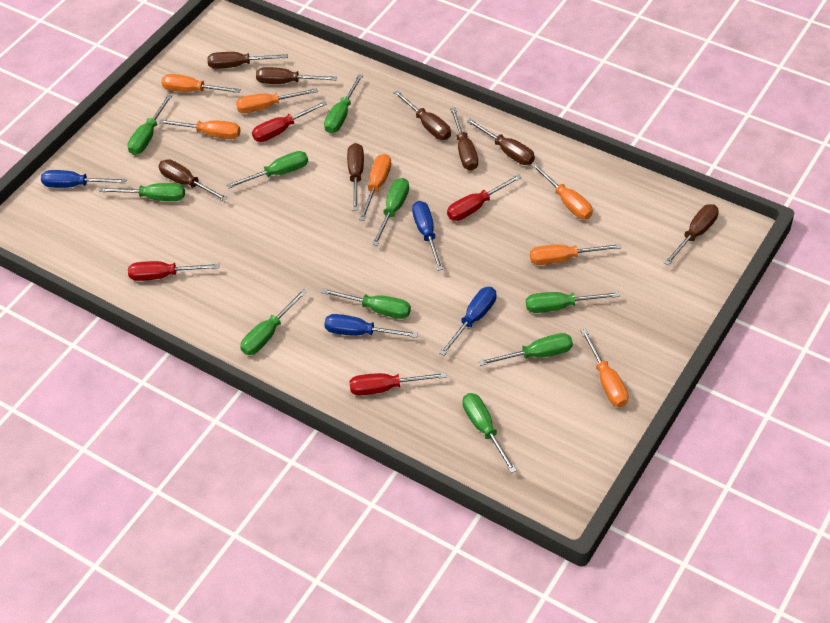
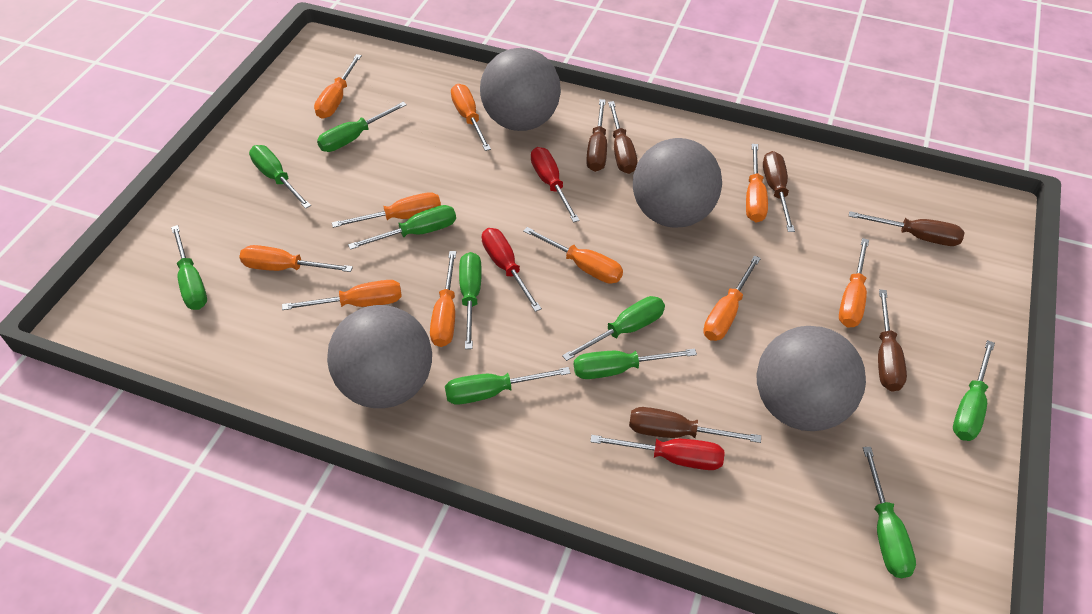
blue screwdriver: 4 -> 0
brown screwdriver: 8 -> 6
grey ball: 0 -> 4
orange screwdriver: 7 -> 10
red screwdriver: 4 -> 3

